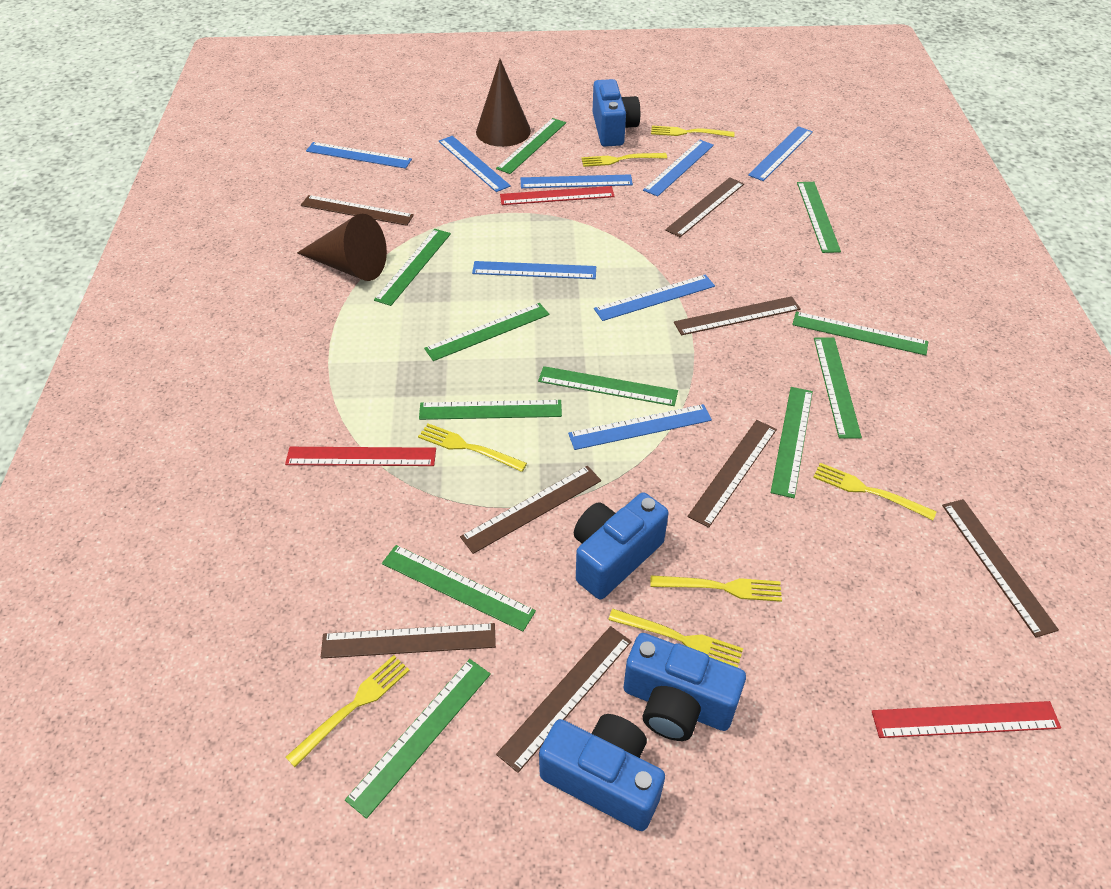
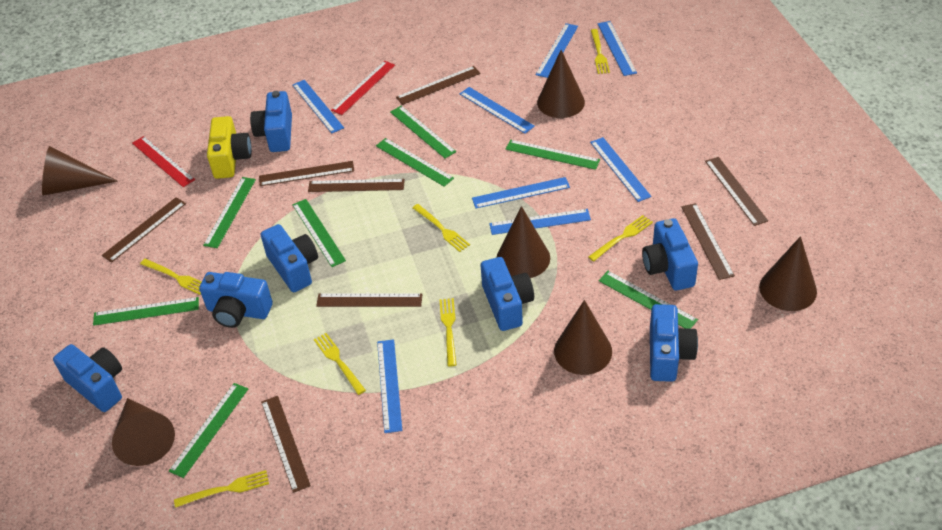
blue camera: 4 -> 7
brown cone: 2 -> 6
green ruler: 11 -> 8
red ruler: 3 -> 2
yellow camera: 0 -> 1

